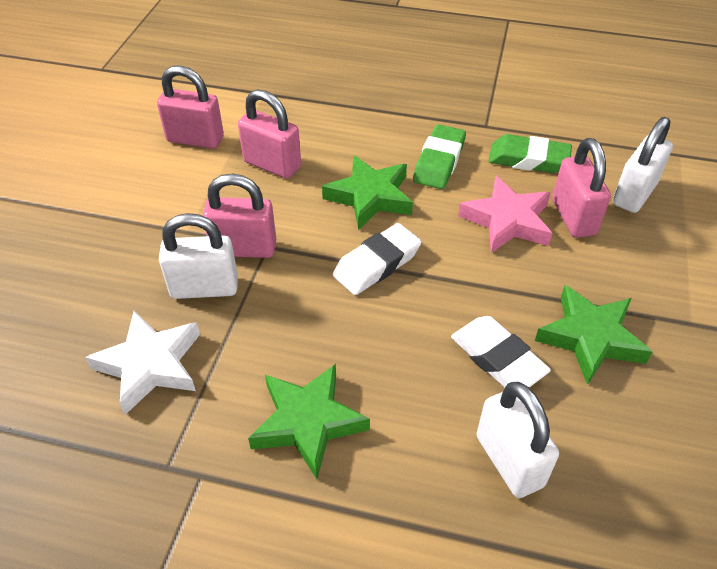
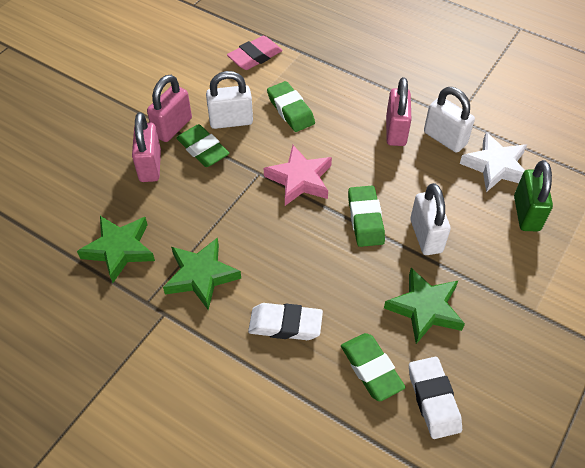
green eraser: 2 -> 4
green padlock: 0 -> 1
pink eraser: 0 -> 1
pink padlock: 4 -> 3

